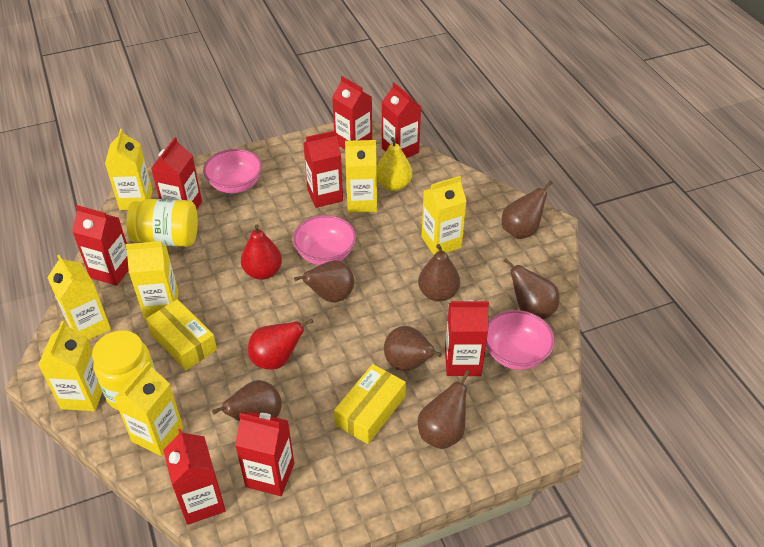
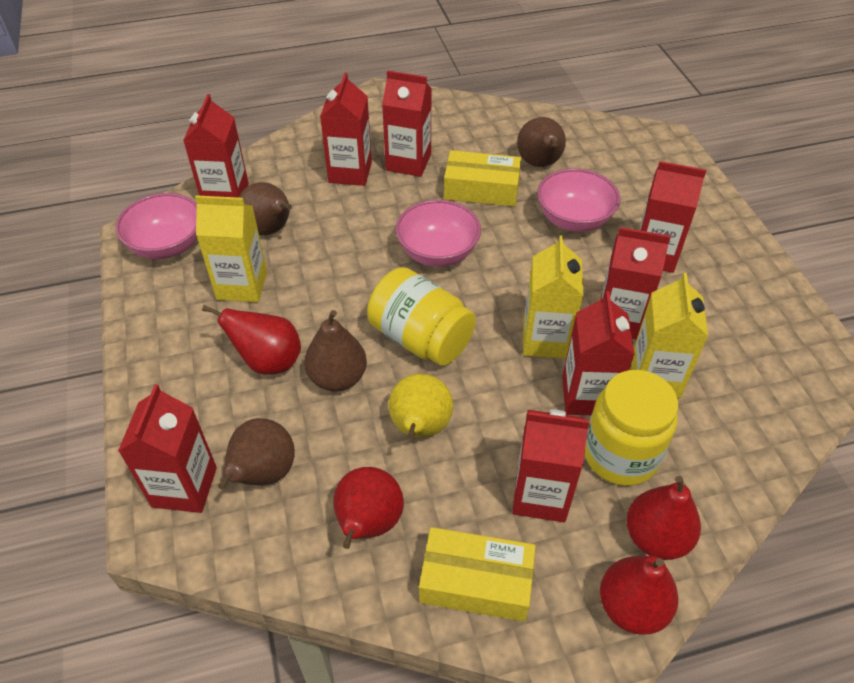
brown pear: 7 -> 4
red pear: 2 -> 4
yellow carton: 7 -> 3

